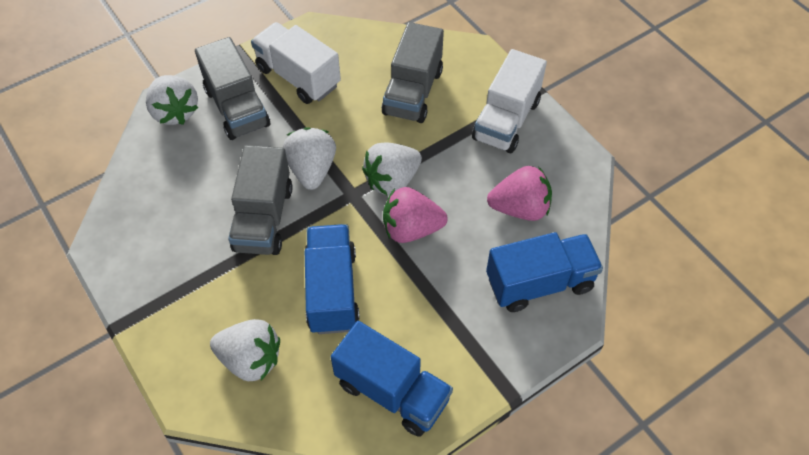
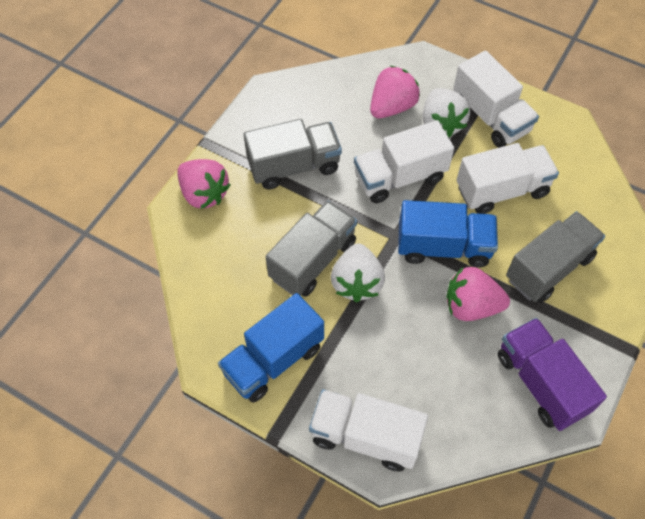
blue truck: 3 -> 2
pink strawberry: 2 -> 3
purple truck: 0 -> 1
white strawberry: 4 -> 2
white truck: 2 -> 4

